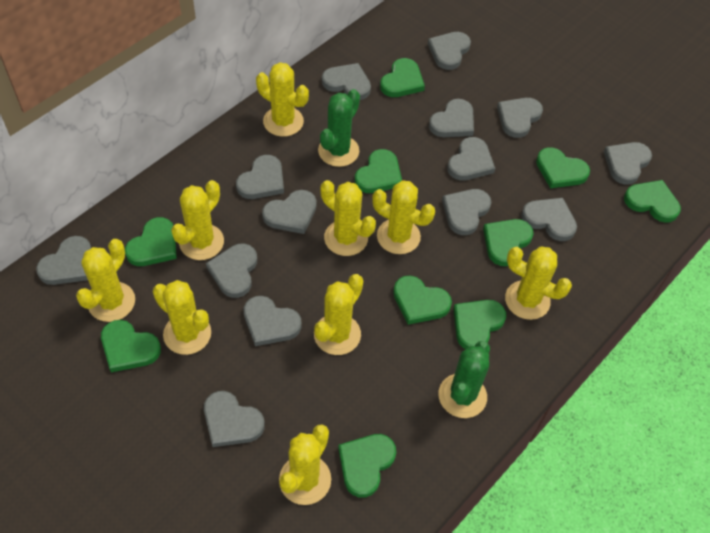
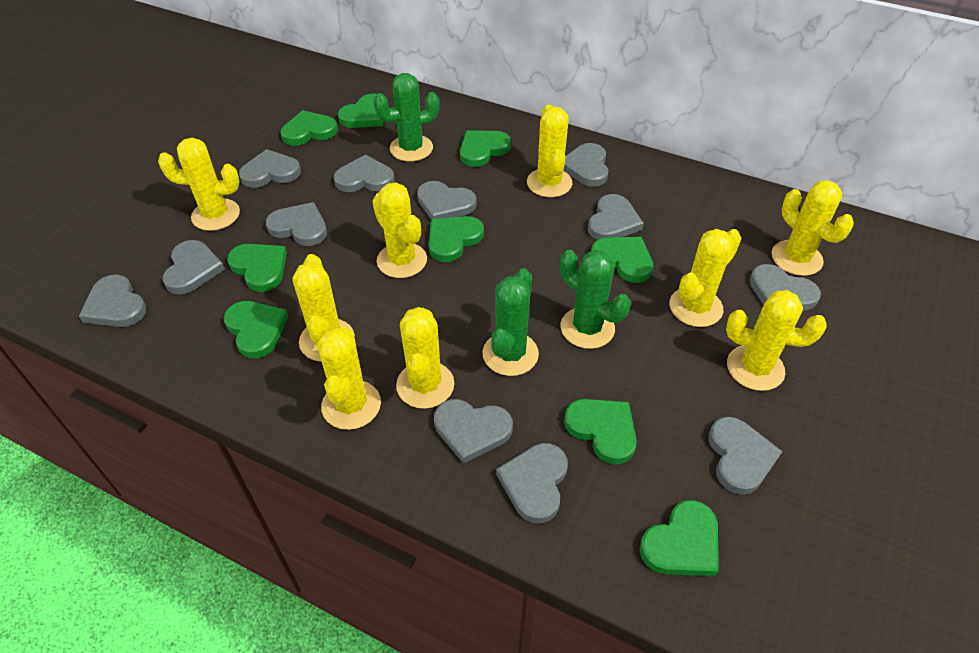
green cactus: 2 -> 3
green heart: 10 -> 9
grey heart: 14 -> 12

